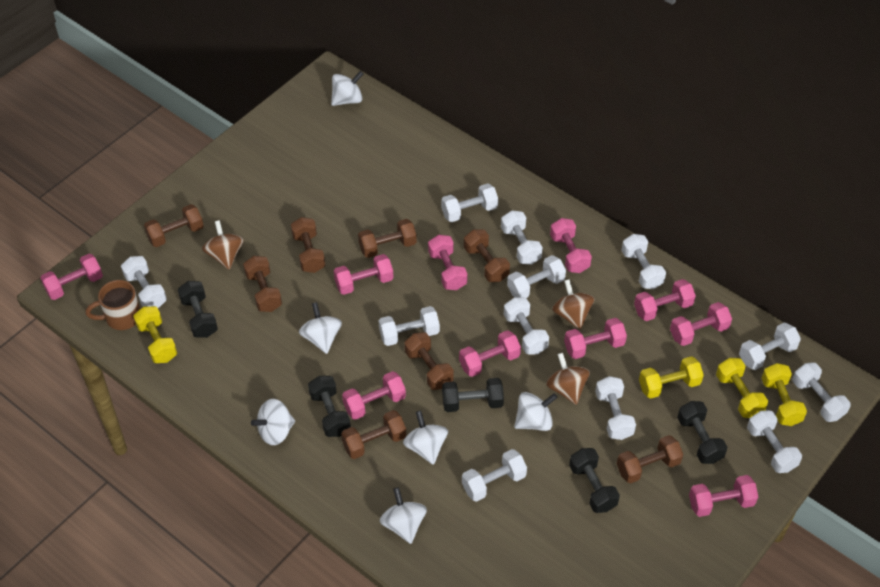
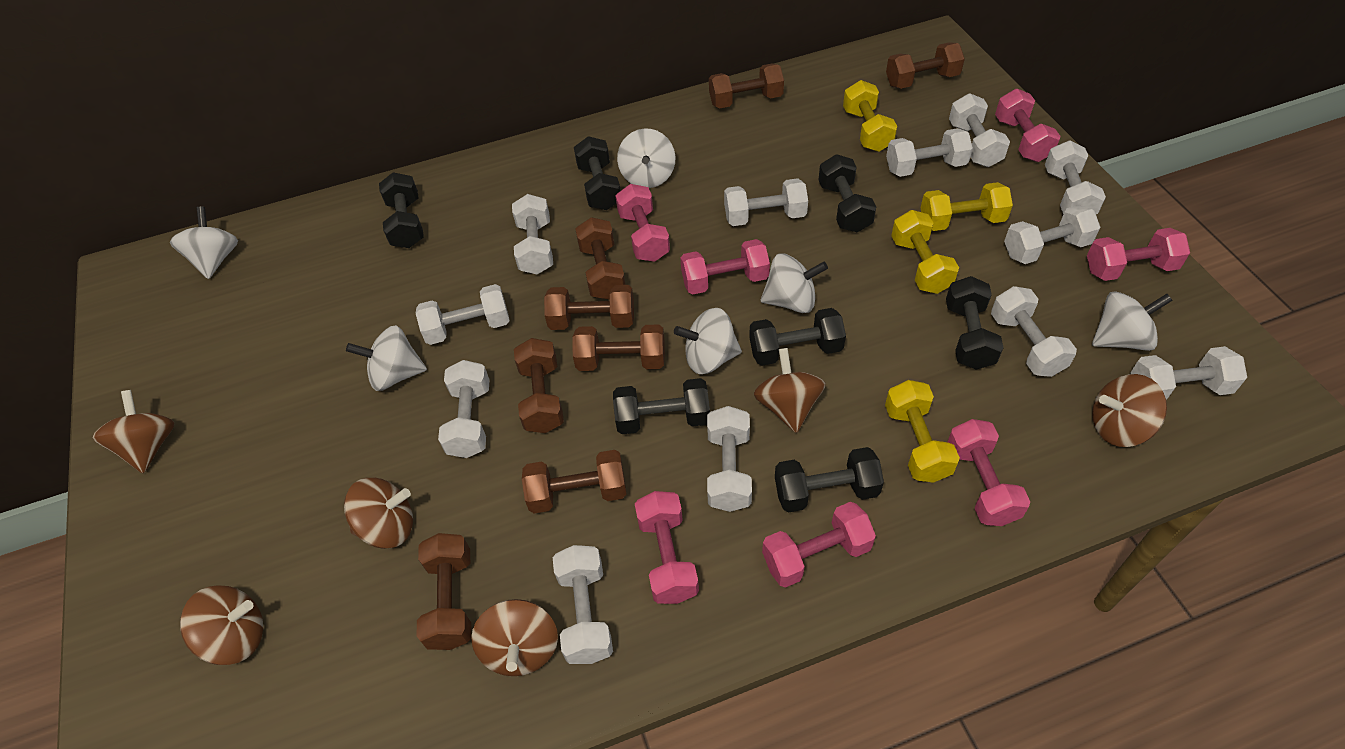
black dumbbell: 5 -> 7
brown mug: 1 -> 0
brown spinning top: 3 -> 6
pink dumbbell: 10 -> 7

